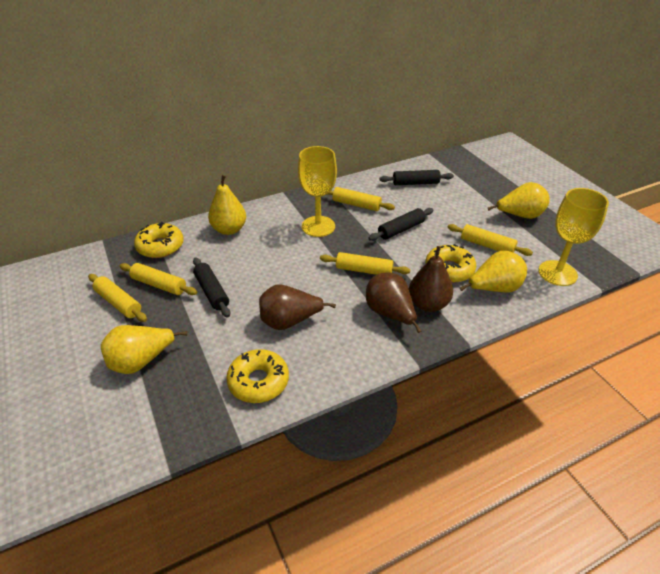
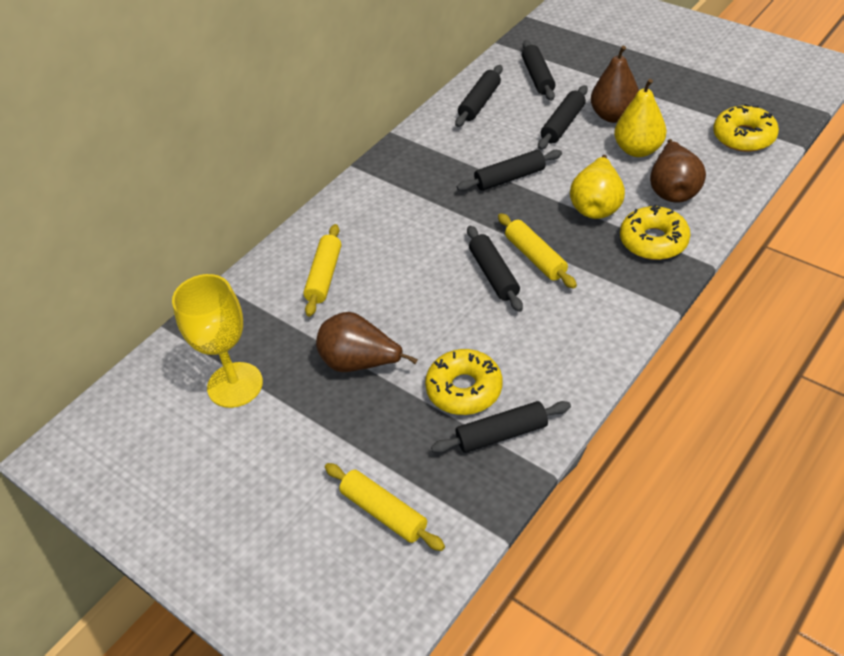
black rolling pin: 3 -> 6
yellow goblet: 2 -> 1
yellow pear: 4 -> 2
yellow rolling pin: 5 -> 3

